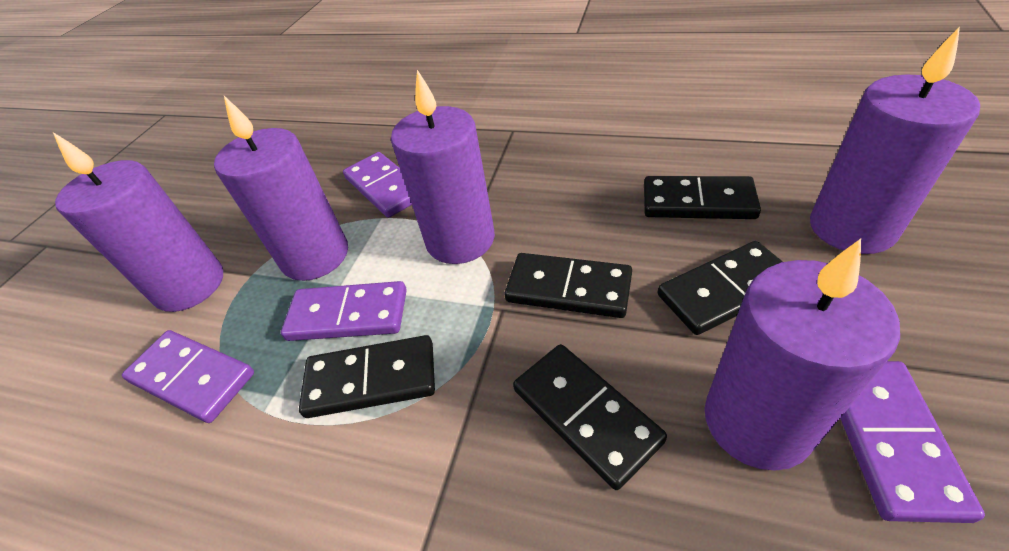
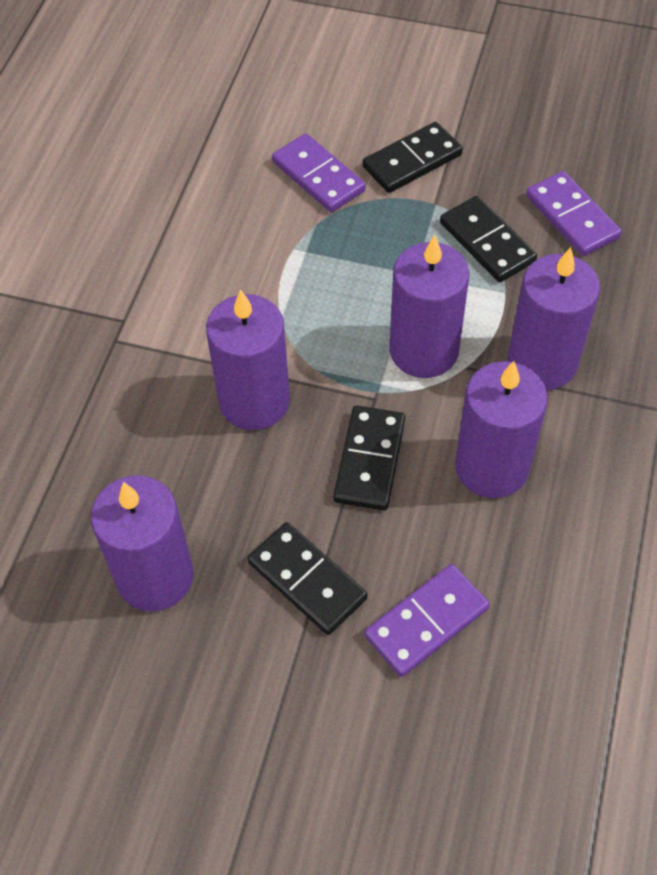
black domino: 5 -> 4
purple domino: 4 -> 3

